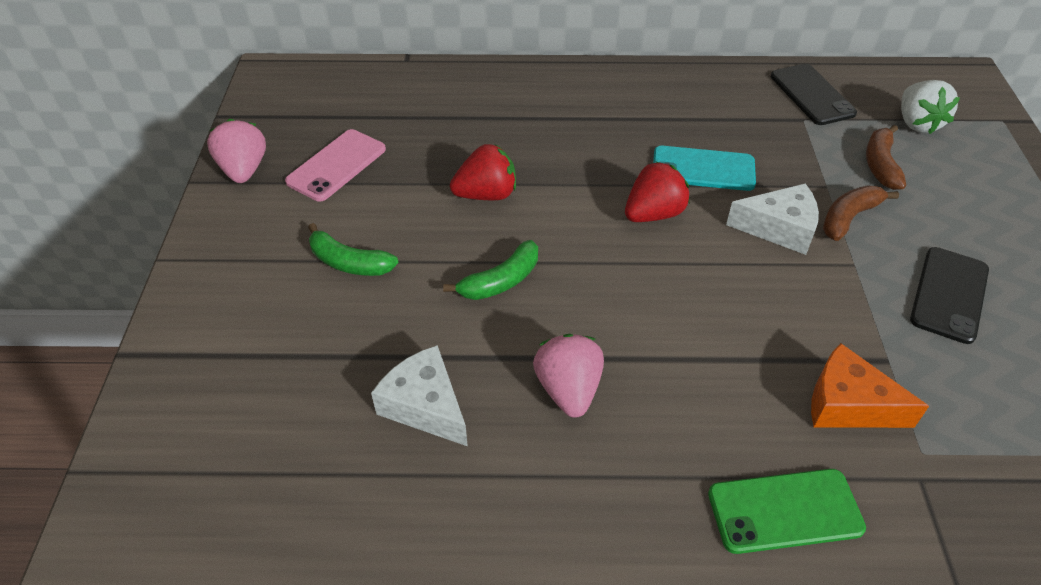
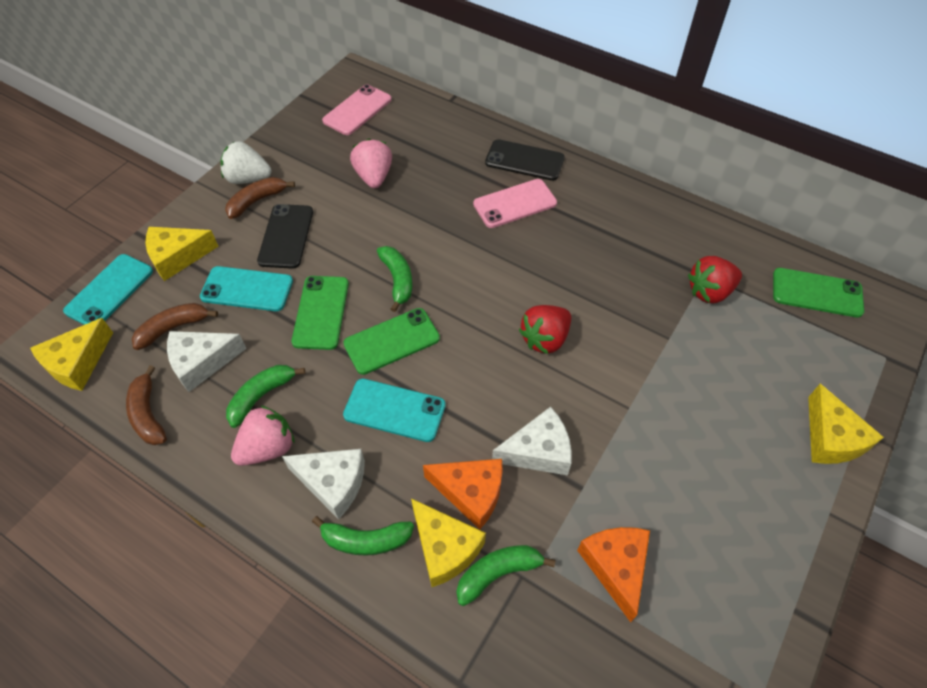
brown banana: 2 -> 3
green banana: 2 -> 4
green phone: 1 -> 3
orange cheese: 1 -> 2
pink phone: 1 -> 2
turquoise phone: 1 -> 3
white cheese: 2 -> 3
yellow cheese: 0 -> 4

